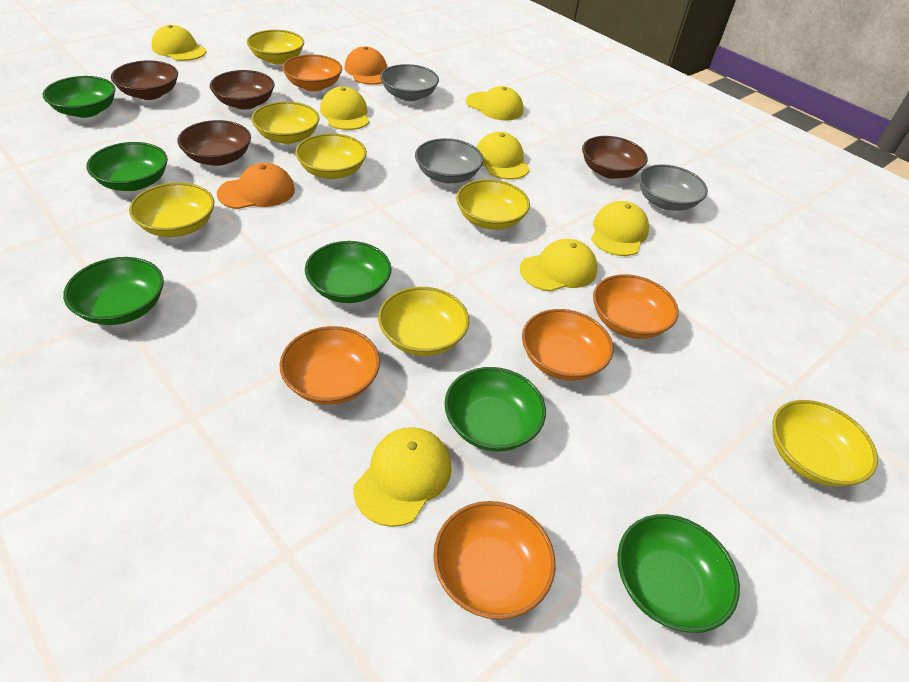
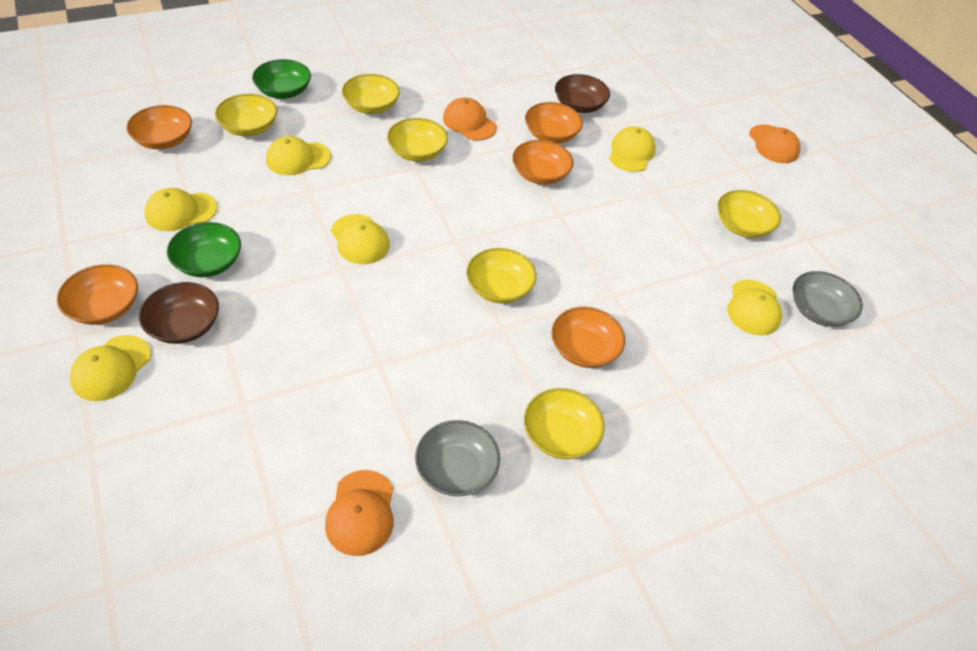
brown bowl: 4 -> 2
green bowl: 6 -> 2
grey bowl: 3 -> 2
orange cap: 2 -> 3
yellow bowl: 7 -> 6
yellow cap: 7 -> 6

